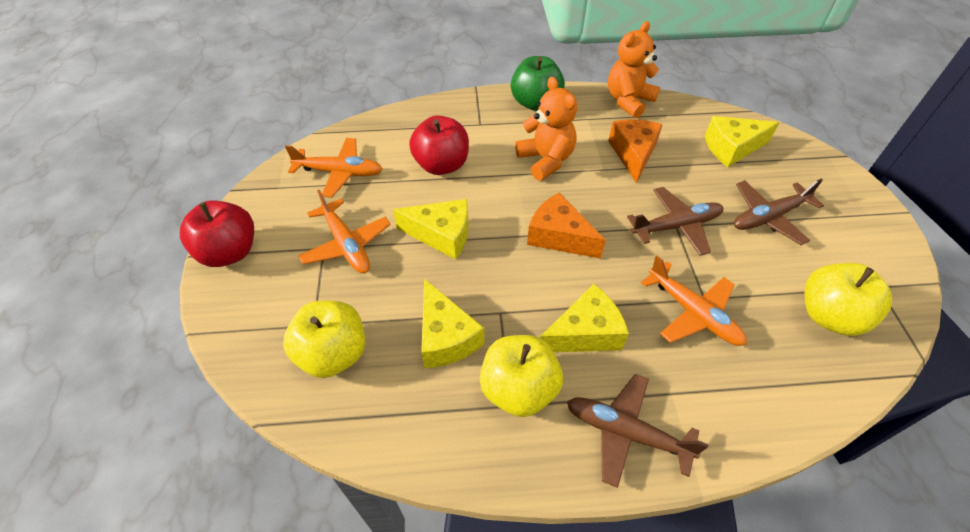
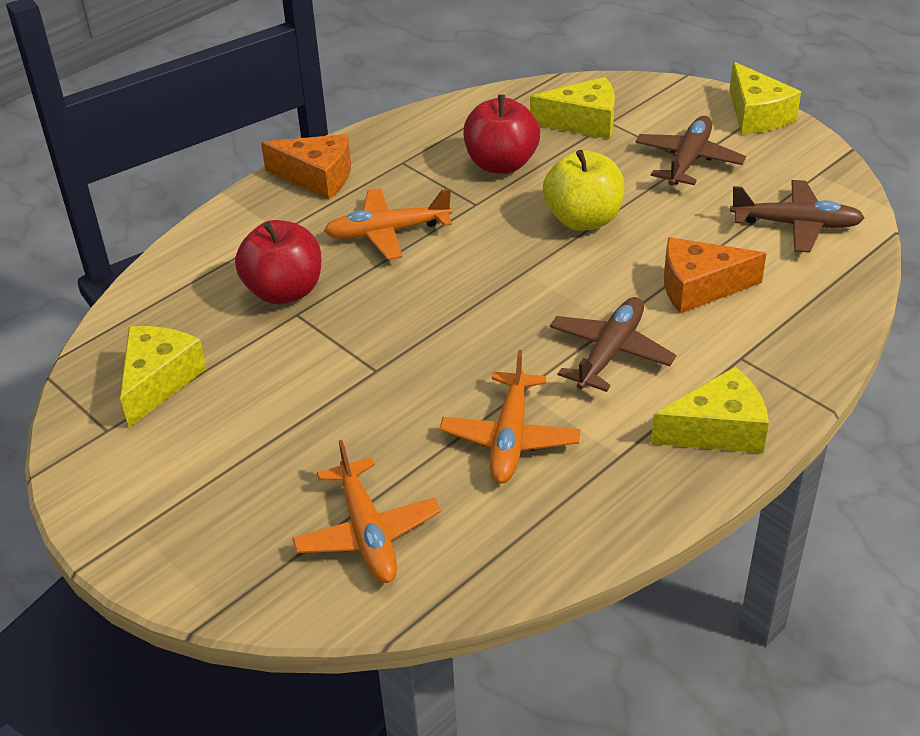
green apple: 1 -> 0
orange teddy bear: 2 -> 0
yellow apple: 3 -> 1

